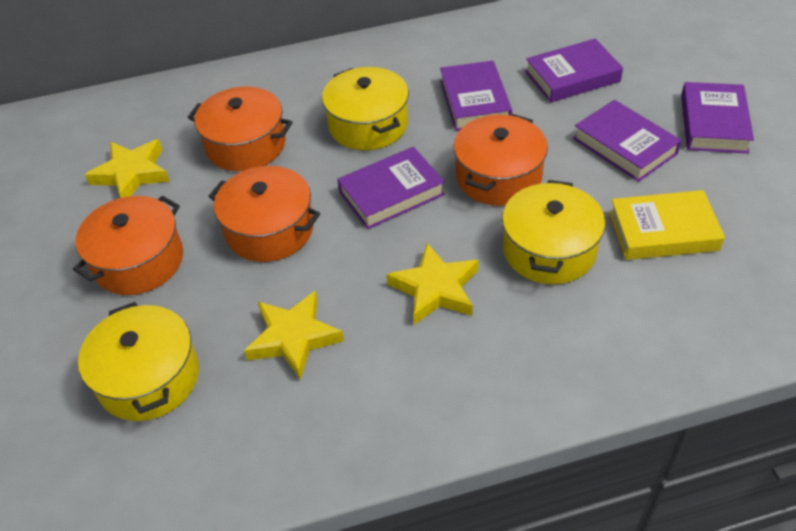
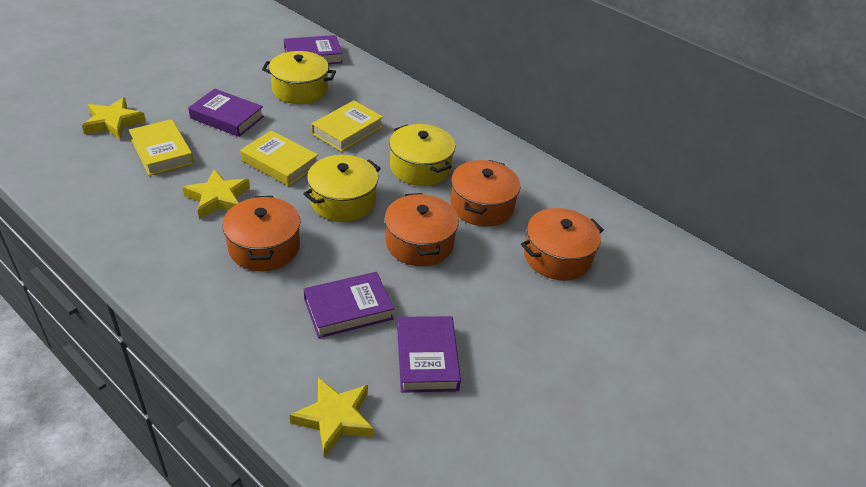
purple book: 5 -> 4
yellow book: 1 -> 3

